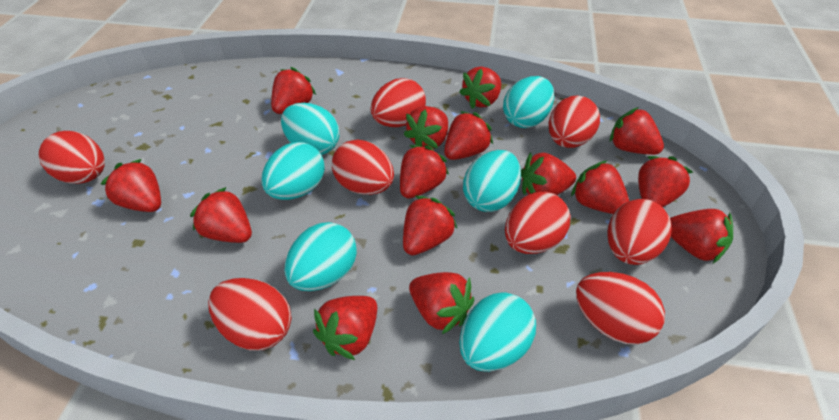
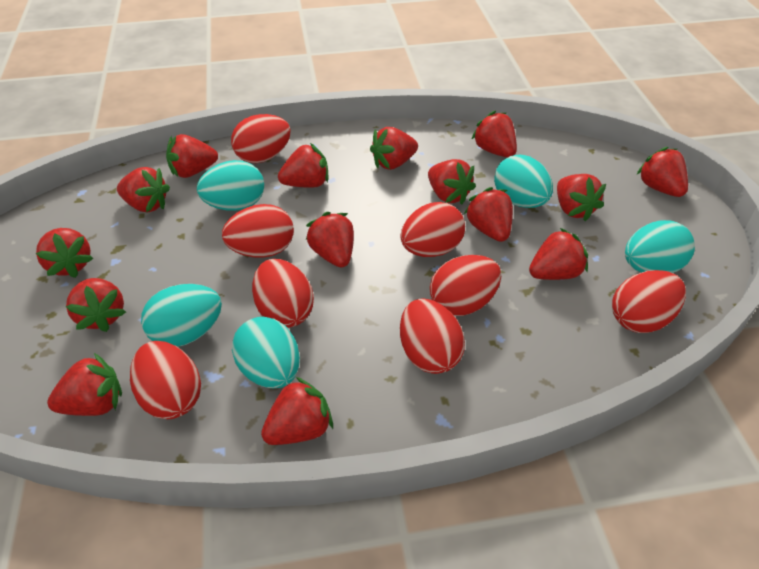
turquoise egg: 6 -> 5

